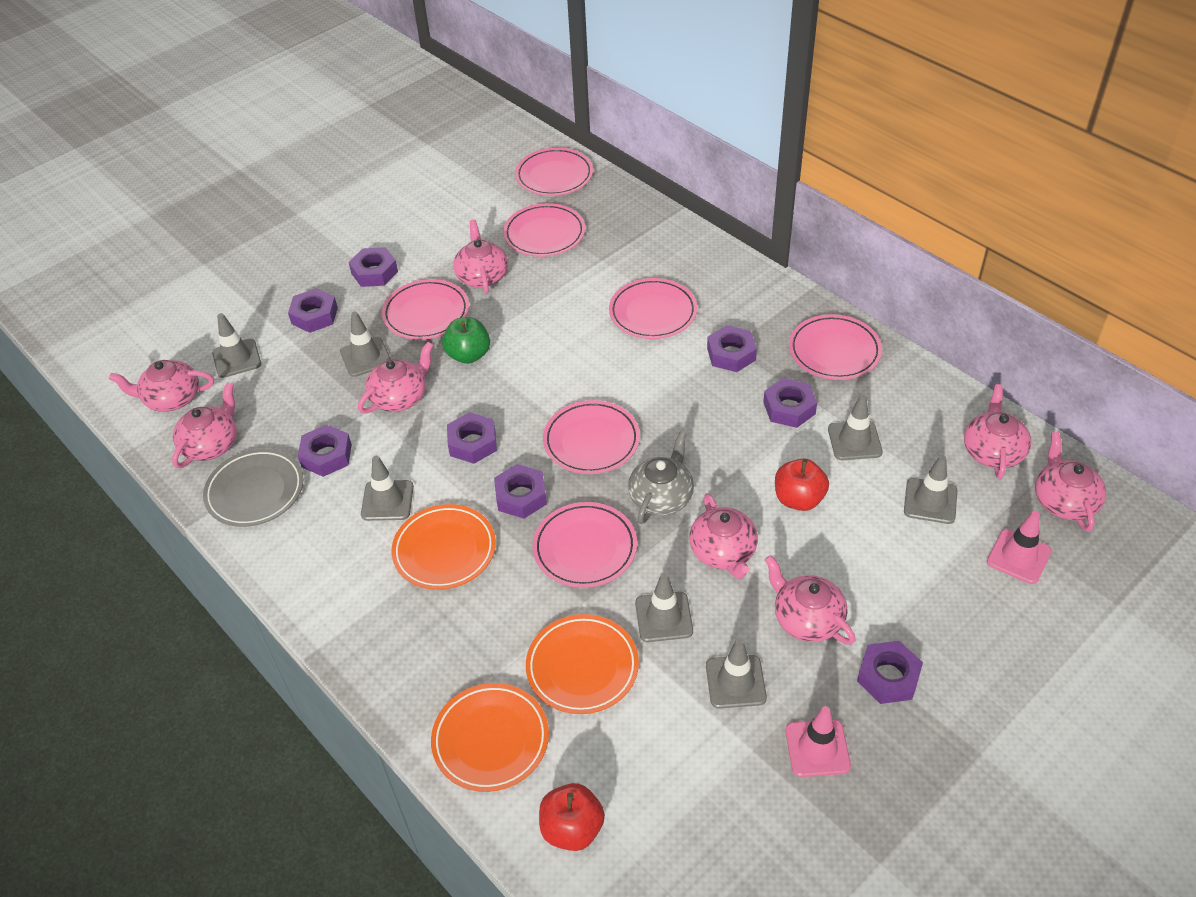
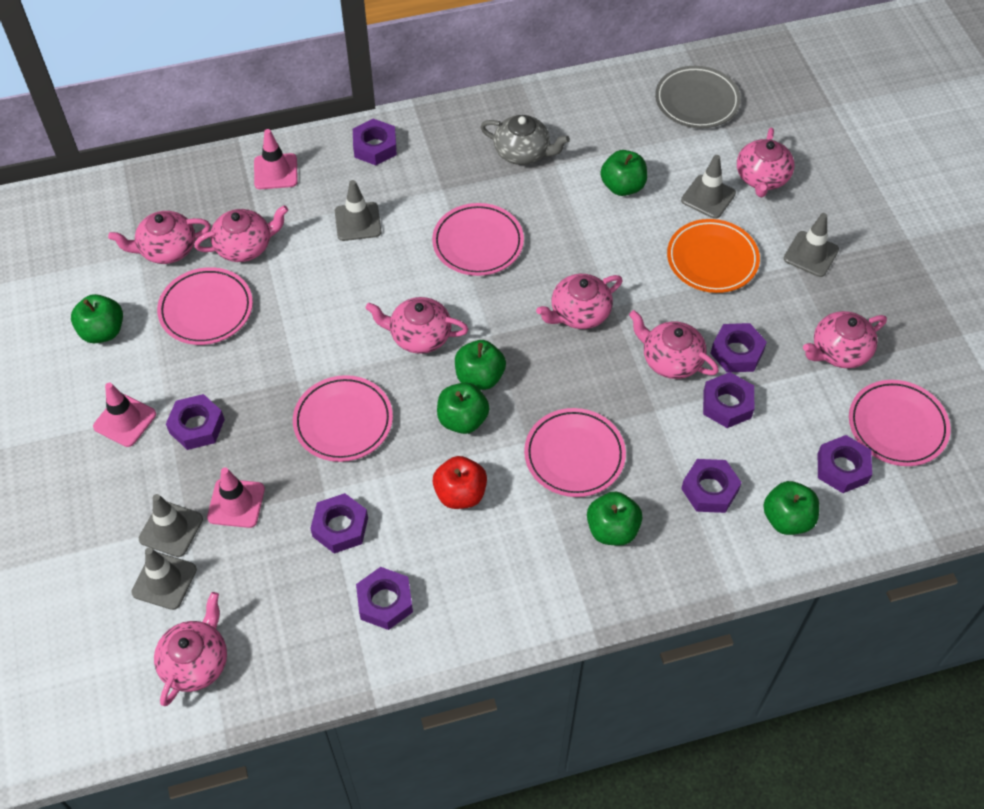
green apple: 1 -> 6
grey traffic cone: 7 -> 5
orange plate: 3 -> 1
pink plate: 7 -> 5
pink traffic cone: 2 -> 3
red apple: 2 -> 1

